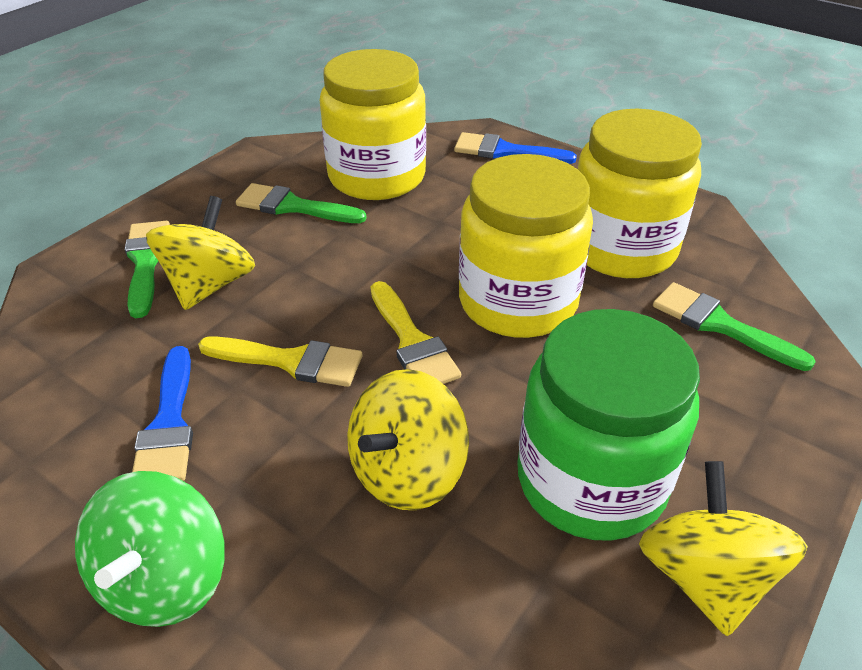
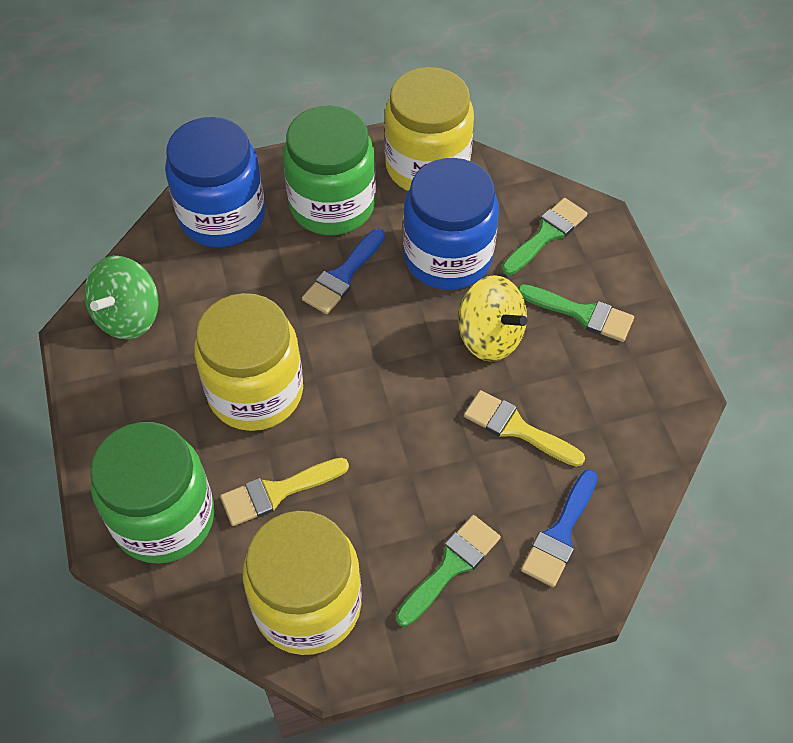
blue jar: 0 -> 2
green jar: 1 -> 2
yellow spinning top: 3 -> 1

